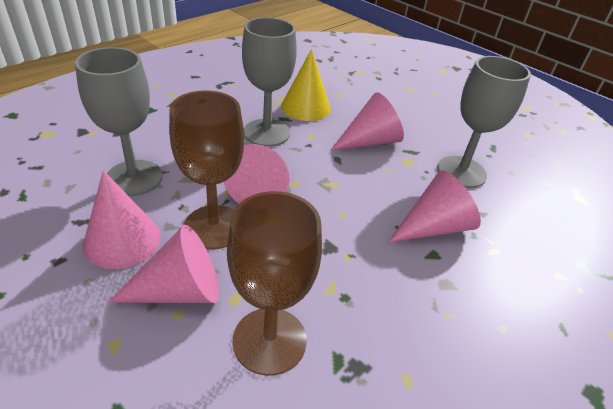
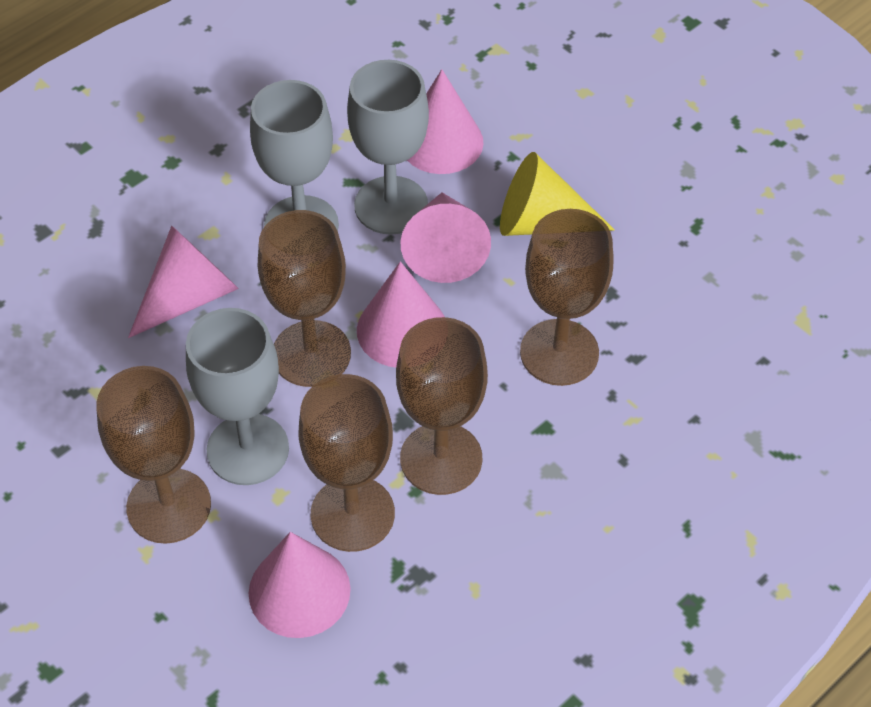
brown goblet: 2 -> 5

